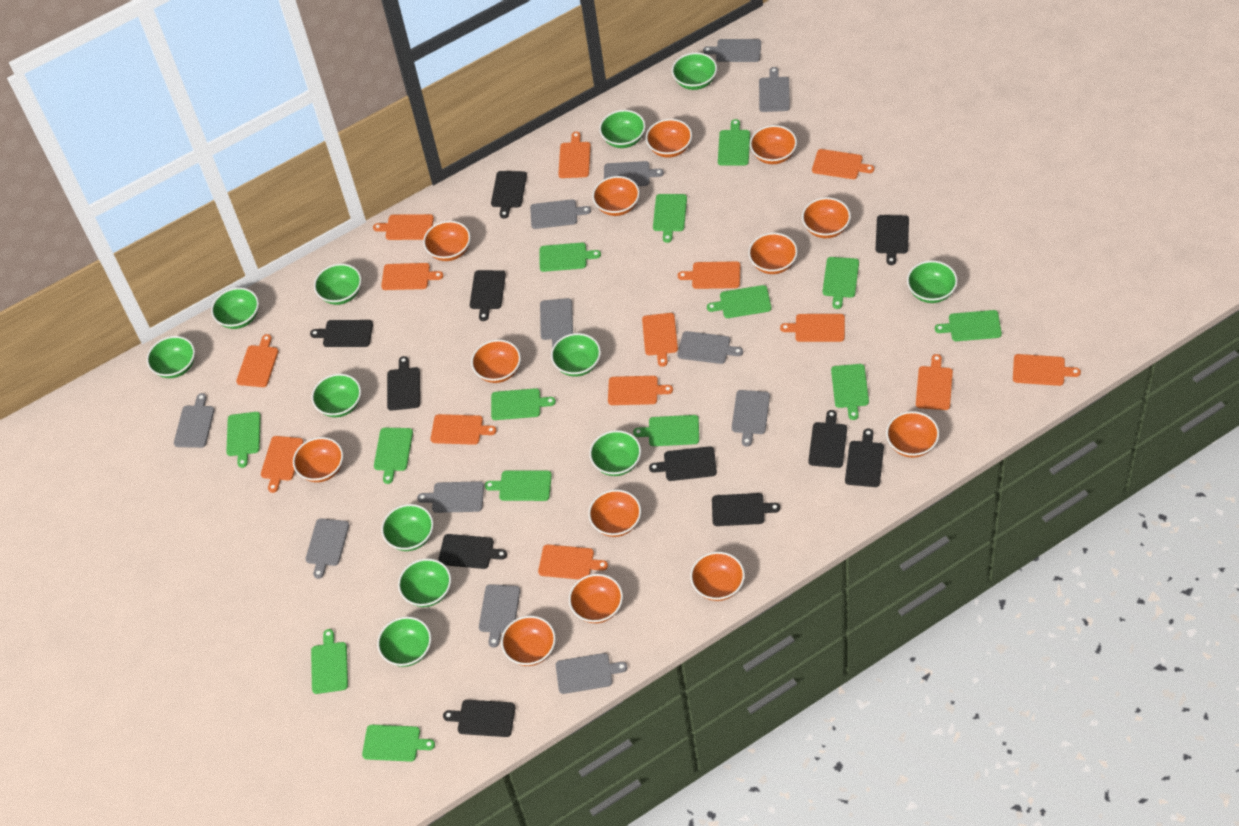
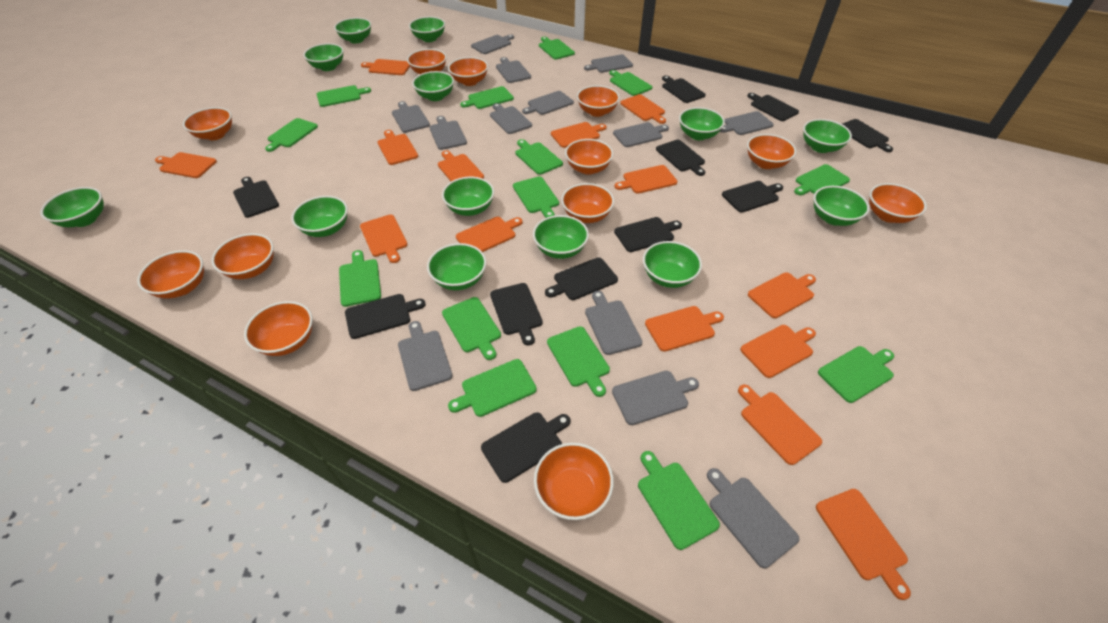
green bowl: 12 -> 13
grey cutting board: 12 -> 13
orange bowl: 13 -> 12

